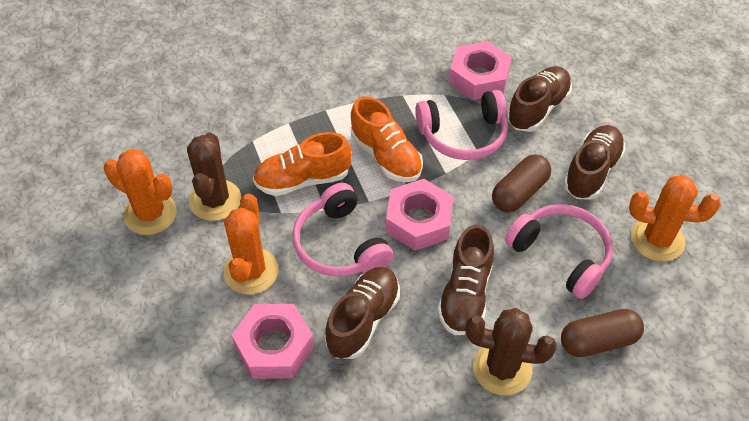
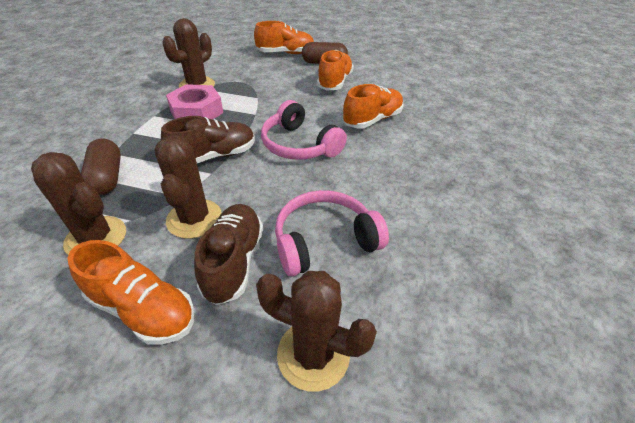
brown cactus: 2 -> 4
brown shoe: 4 -> 2
orange cactus: 3 -> 0
orange shoe: 2 -> 4
pink headphones: 3 -> 2
pink nut: 3 -> 1

